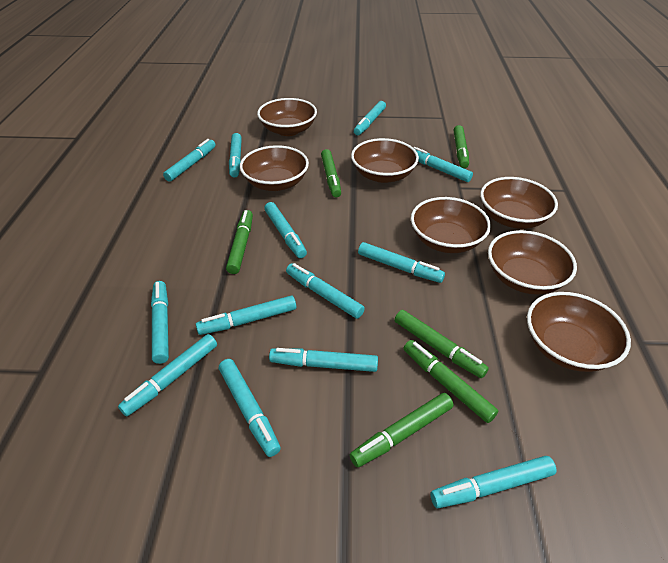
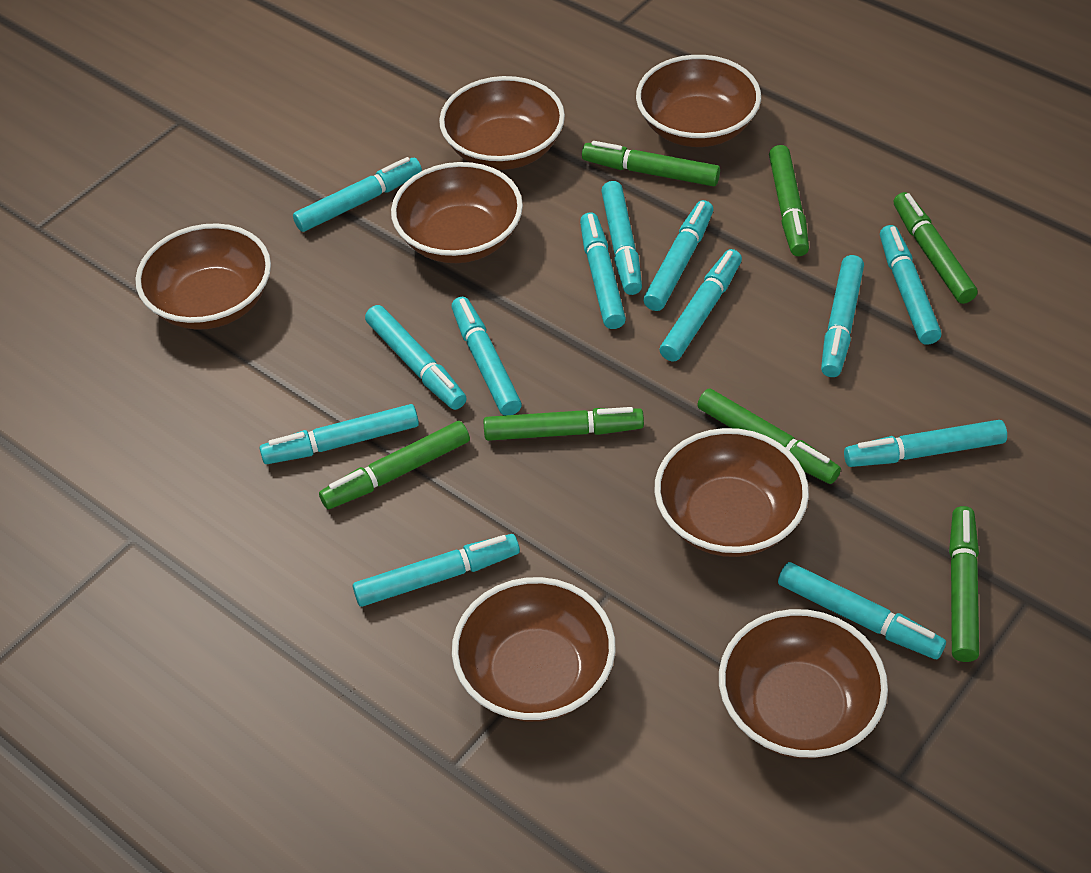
green marker: 6 -> 7

